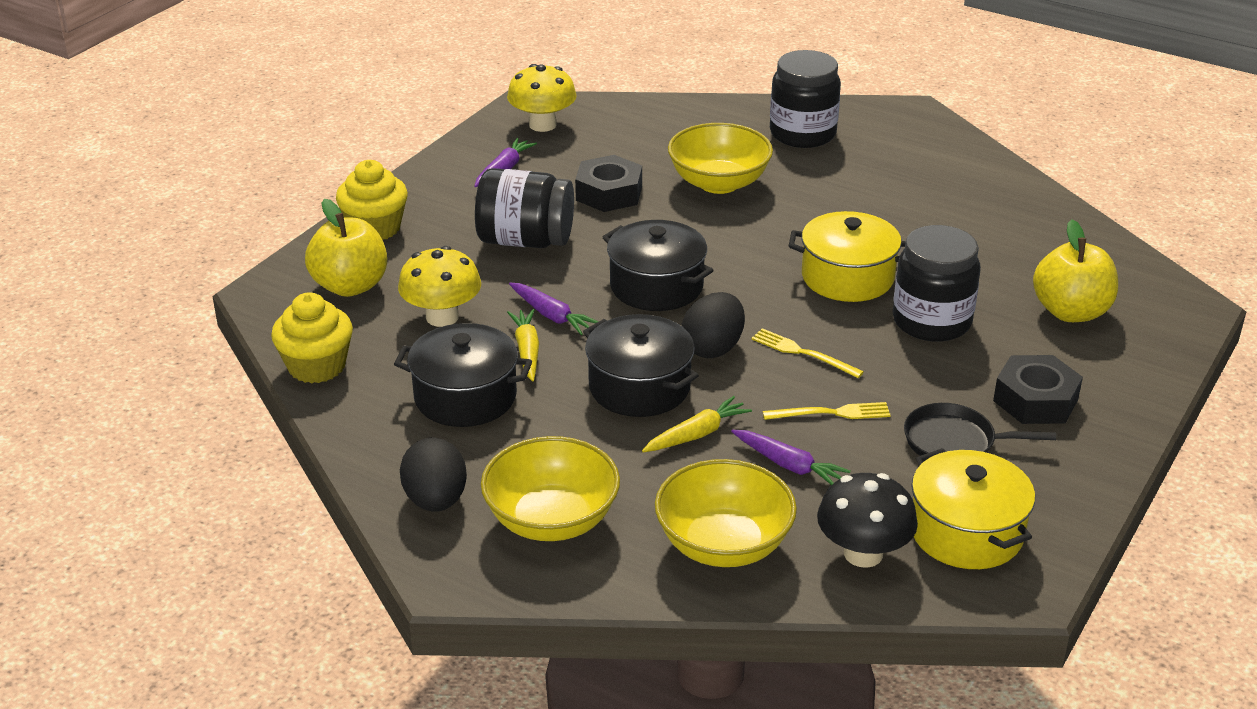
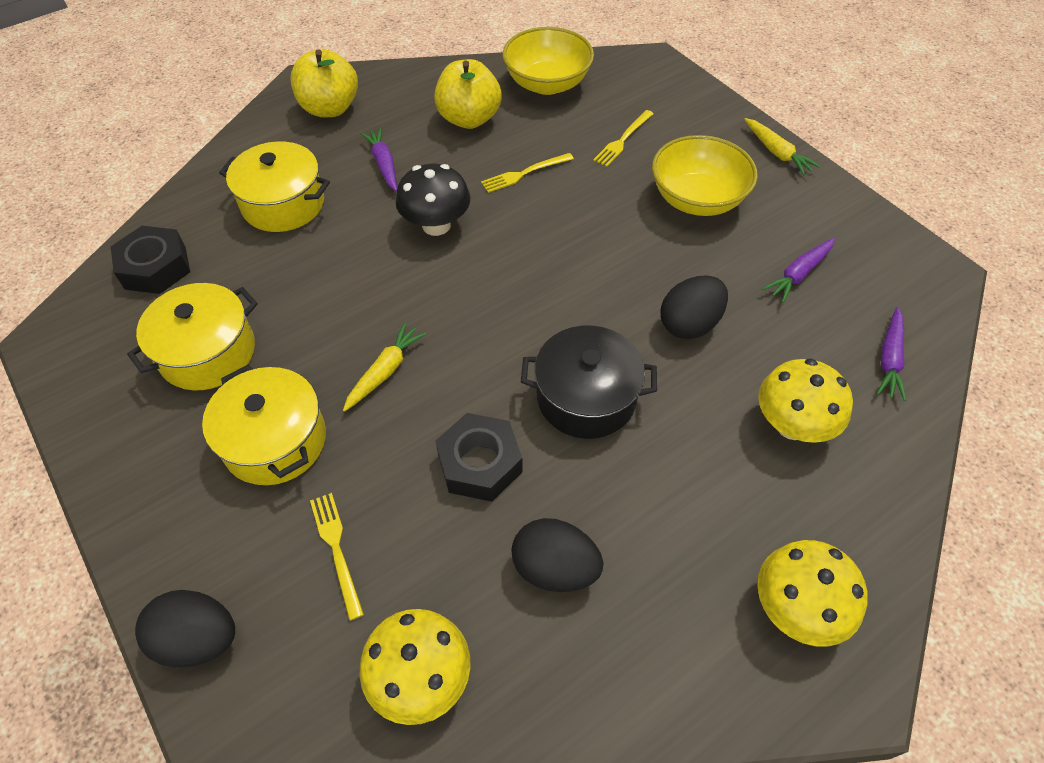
black egg: 2 -> 3
black jar: 3 -> 0
black pan: 1 -> 0
black pot: 3 -> 1
yellow bowl: 3 -> 2
yellow cupcake: 2 -> 0
yellow fork: 2 -> 3
yellow mushroom: 2 -> 3
yellow pot: 2 -> 3

